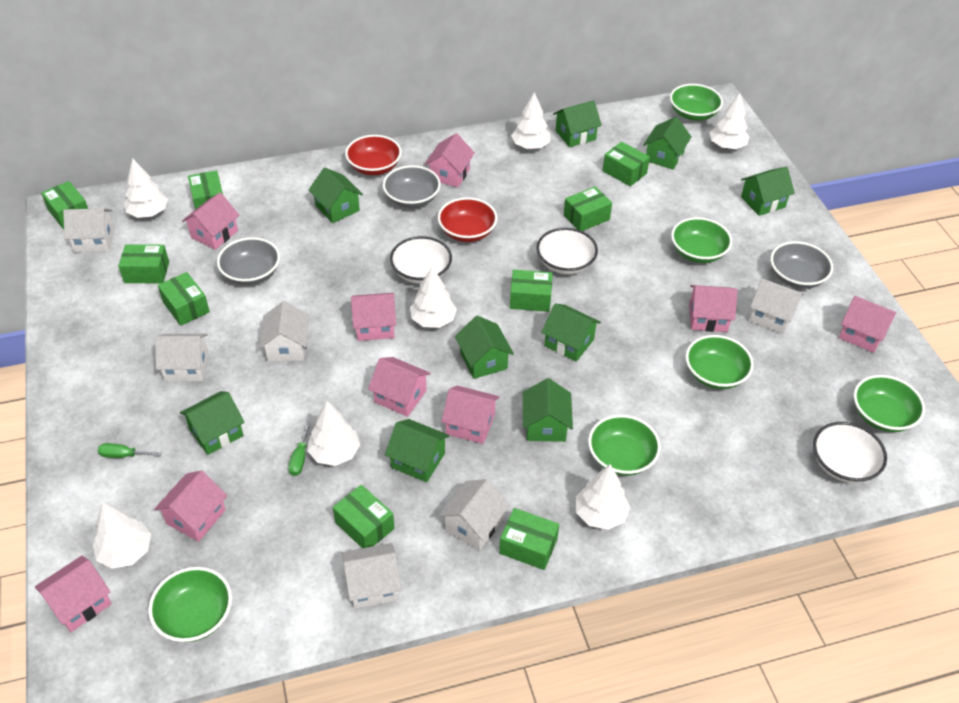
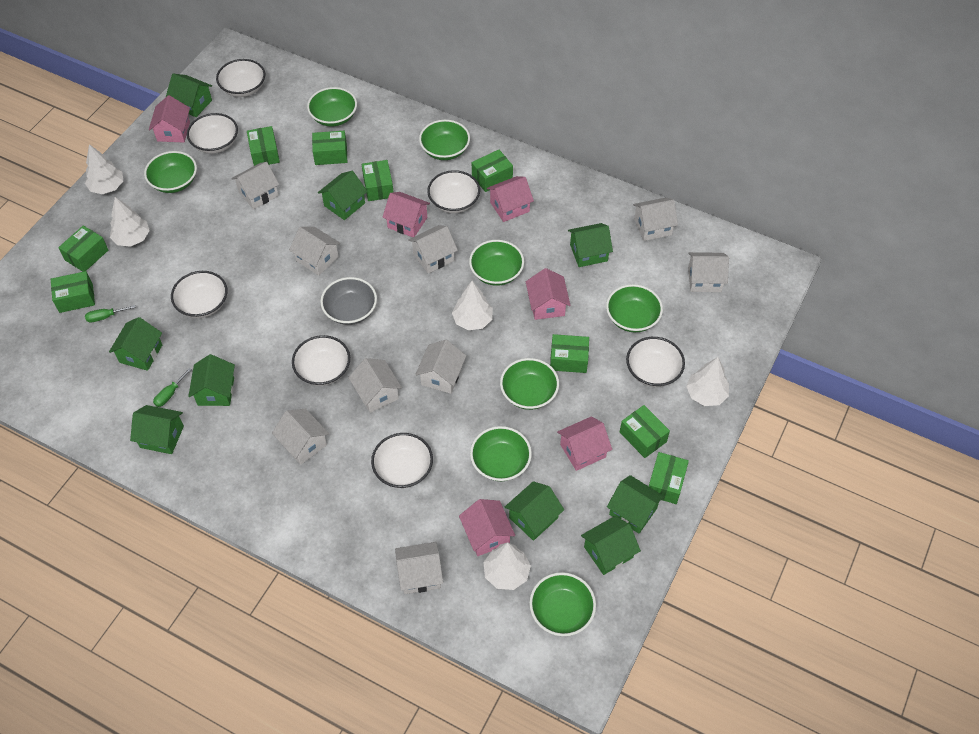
green bowl: 6 -> 8
grey bowl: 3 -> 1
pink house: 9 -> 6
red bowl: 2 -> 0
white bowl: 3 -> 7
white house: 6 -> 9
white tree: 7 -> 5

